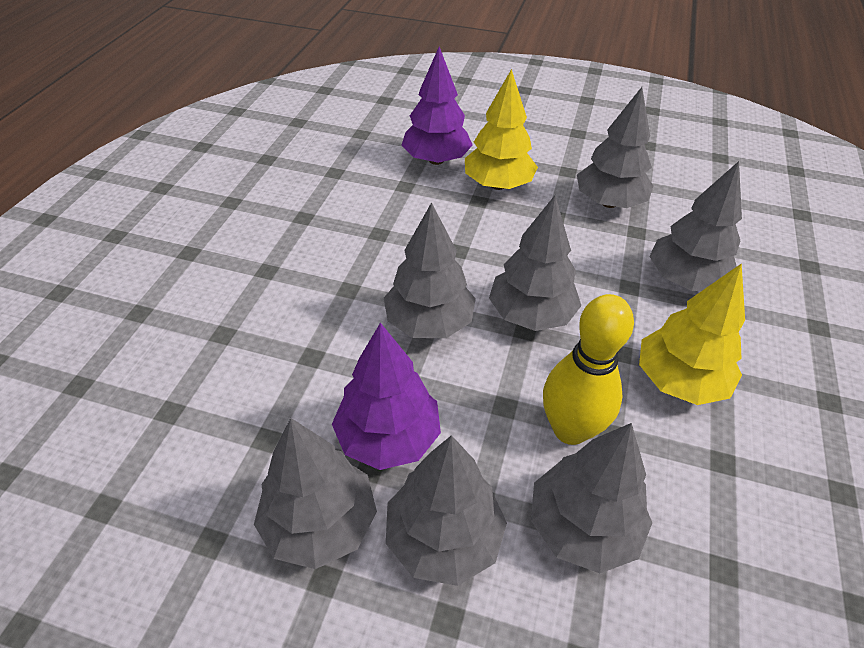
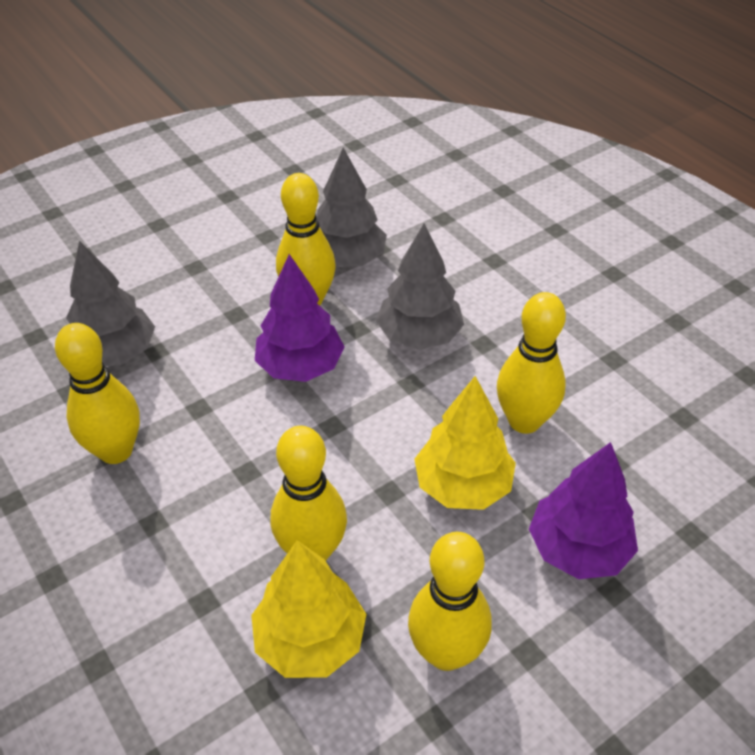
grey tree: 7 -> 3
yellow bowling pin: 1 -> 5

